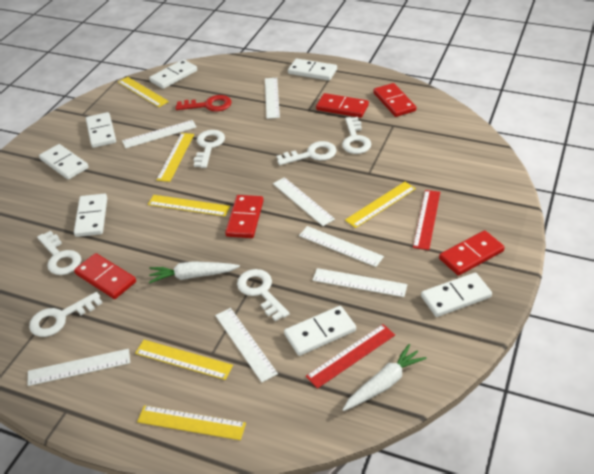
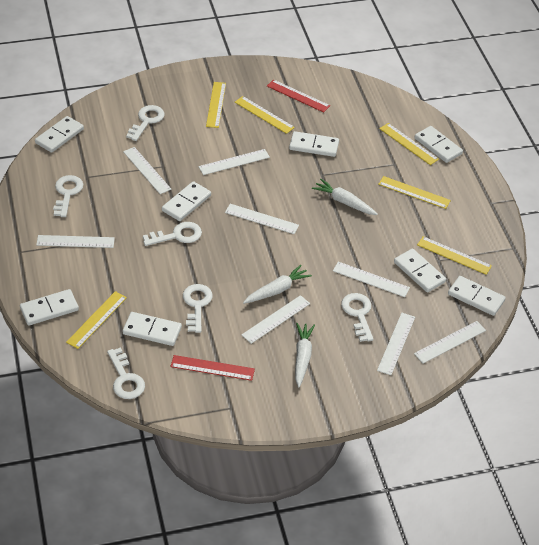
red domino: 5 -> 0
red key: 1 -> 0
white carrot: 2 -> 3
white domino: 7 -> 8
white ruler: 7 -> 8

